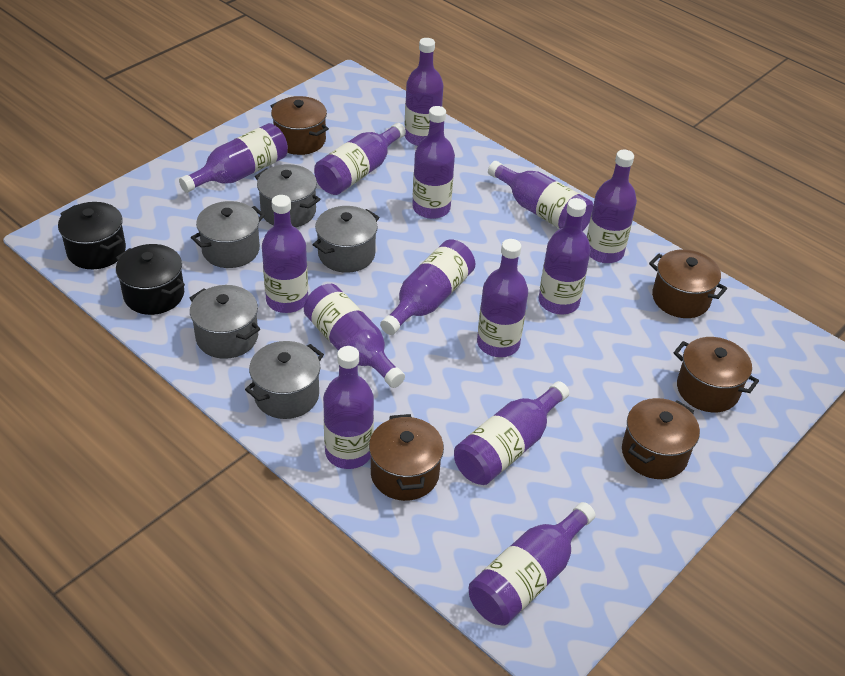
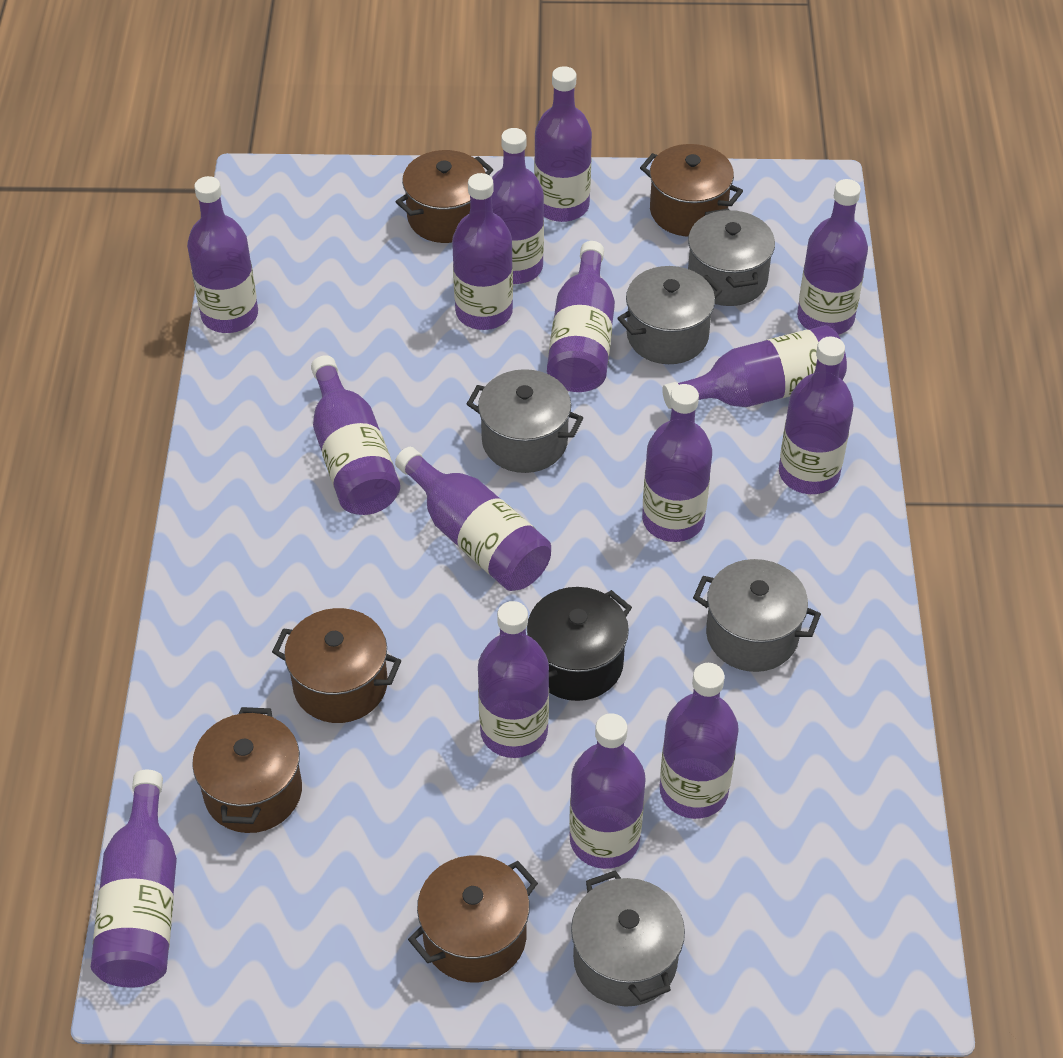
black pot: 2 -> 1
purple bottle: 14 -> 15

